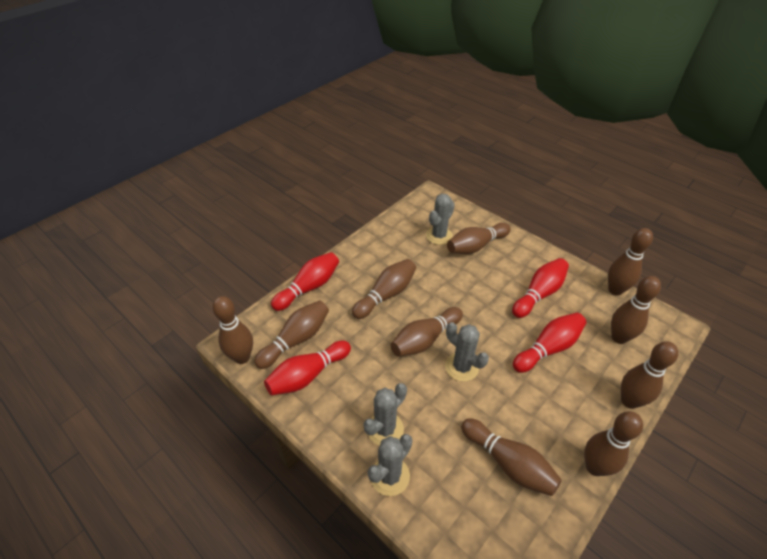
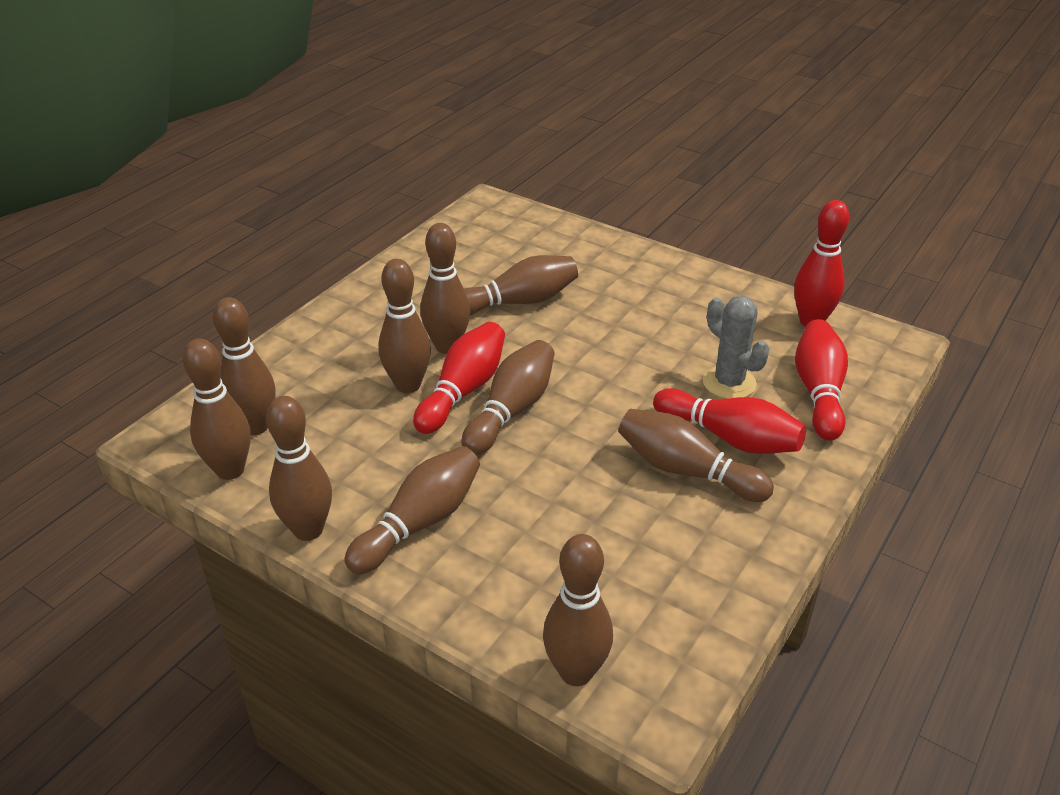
grey cactus: 4 -> 1

